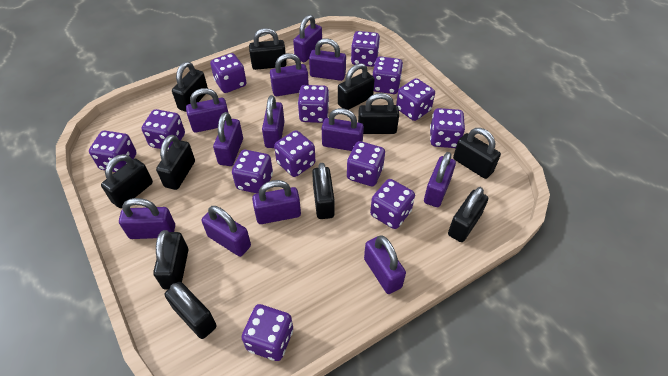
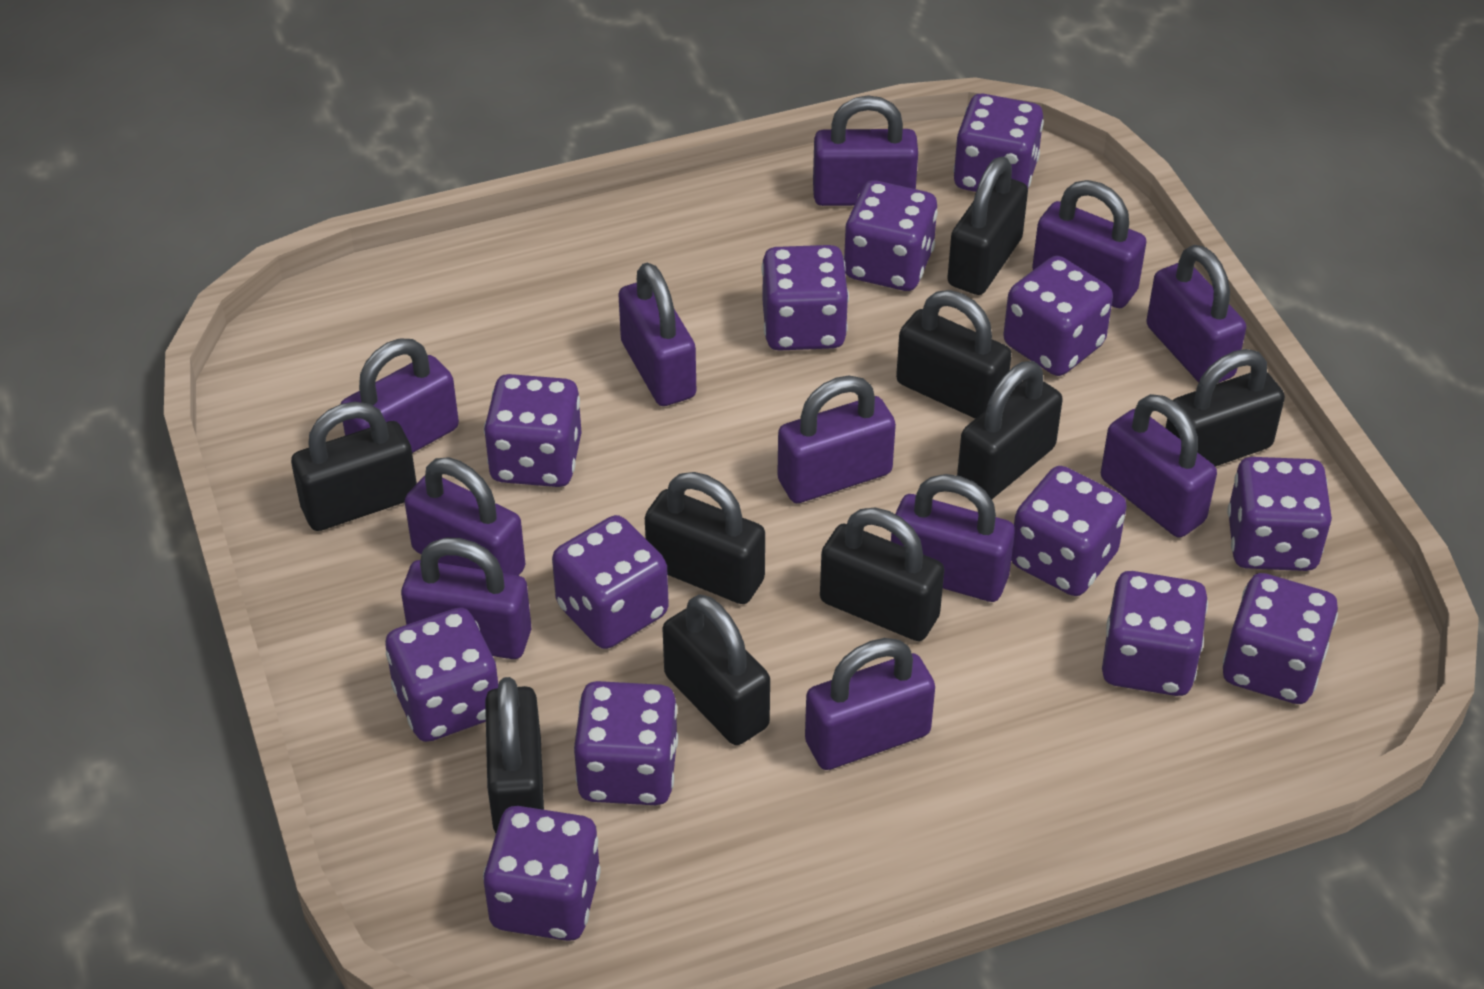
black padlock: 11 -> 9
purple padlock: 12 -> 11

